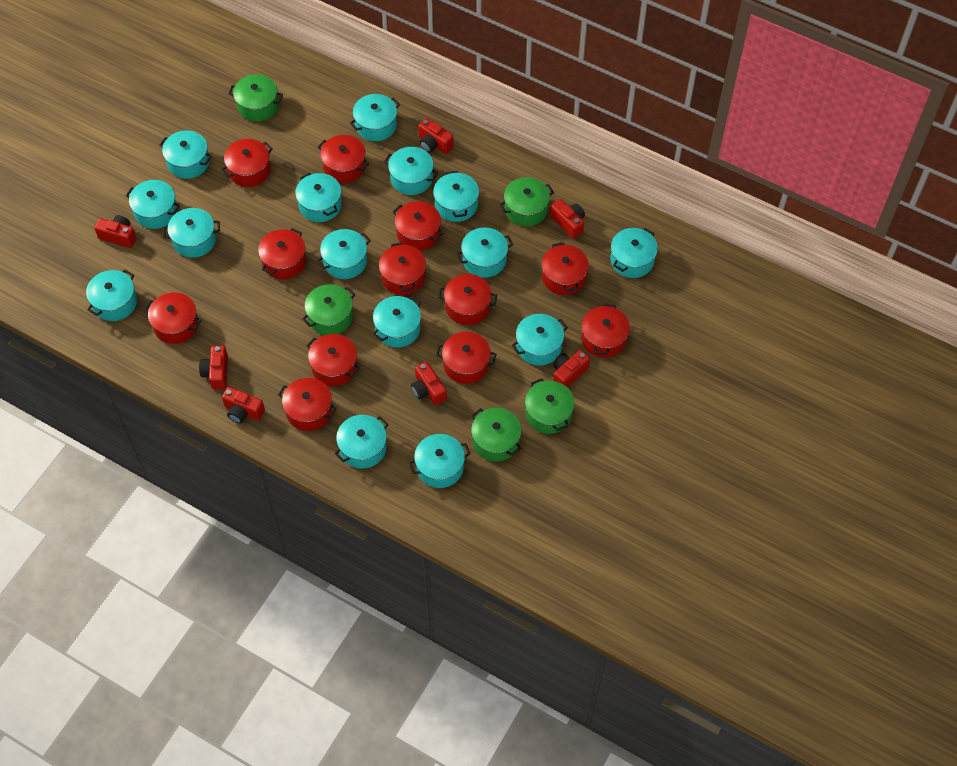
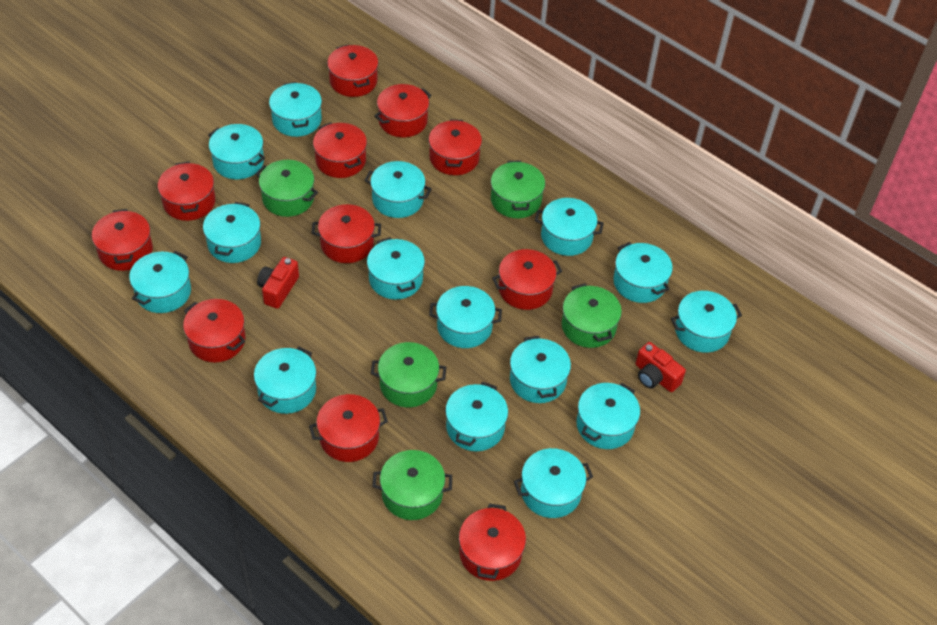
red camera: 7 -> 2
red pot: 12 -> 11

